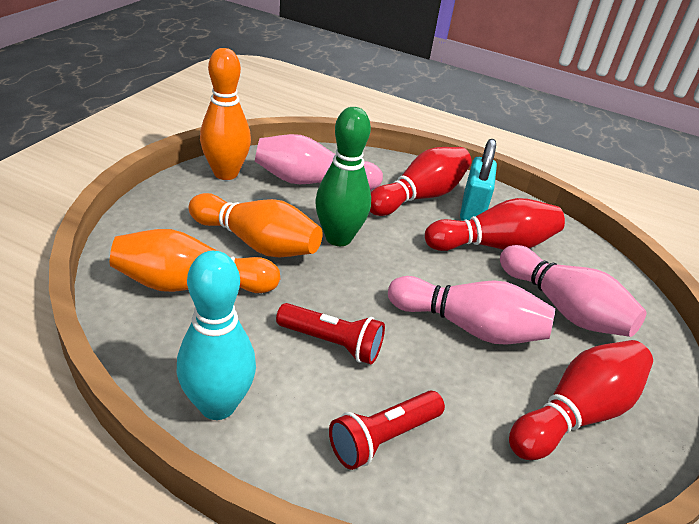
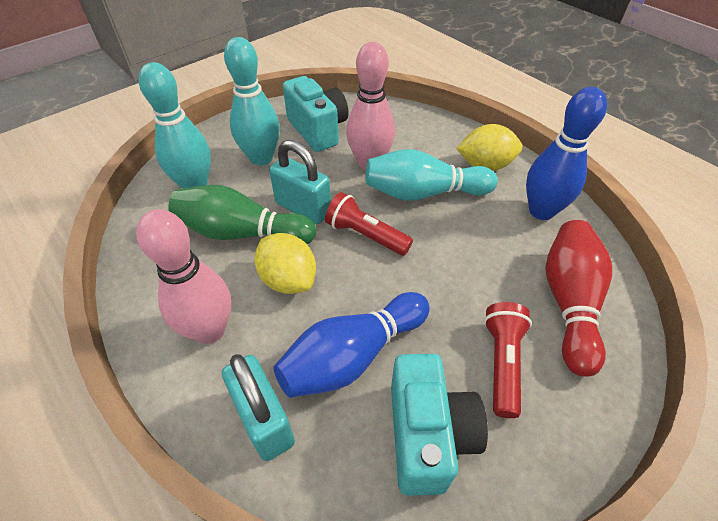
blue bowling pin: 0 -> 2
orange bowling pin: 3 -> 0
pink bowling pin: 3 -> 2
red bowling pin: 3 -> 1
turquoise bowling pin: 1 -> 3
turquoise camera: 0 -> 2
turquoise padlock: 1 -> 2
yellow lemon: 0 -> 2

